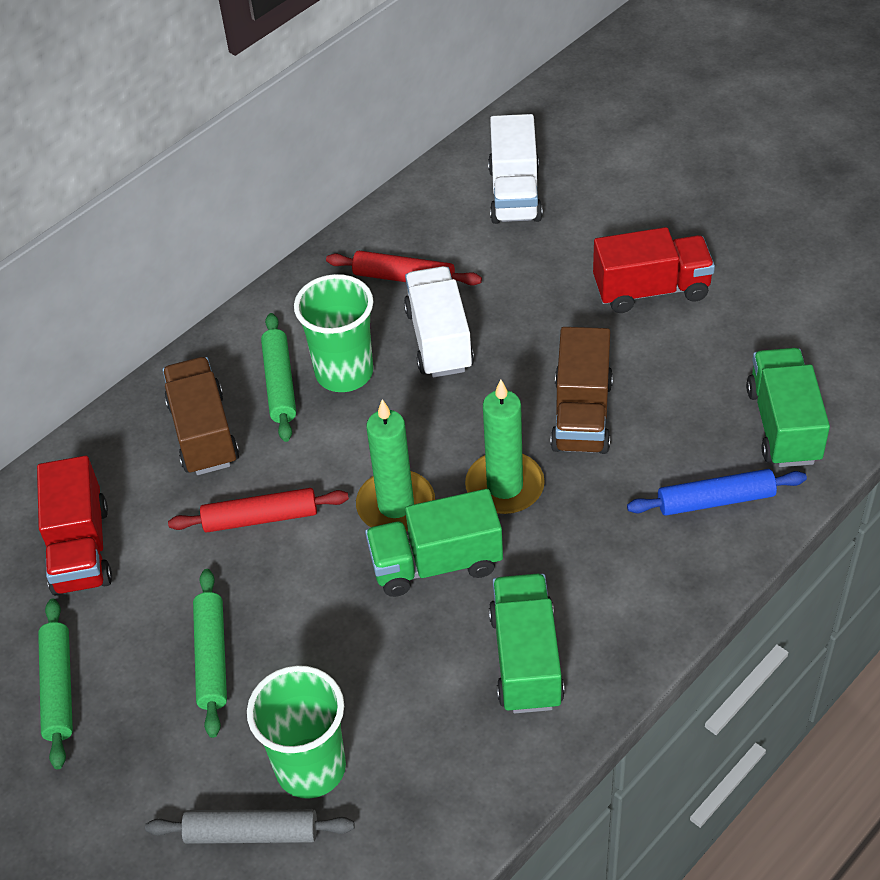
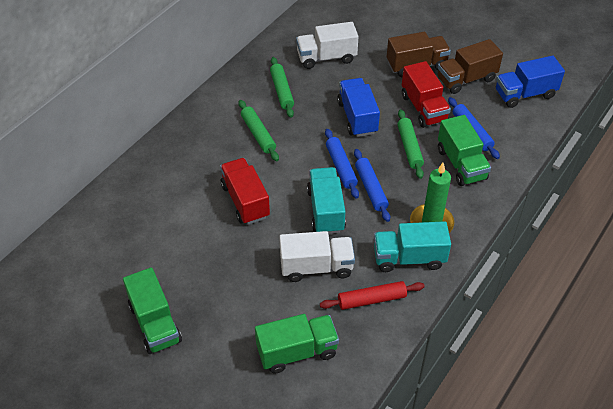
blue rolling pin: 1 -> 3
blue truck: 0 -> 2
green candle: 2 -> 1
green cup: 2 -> 0
grey rolling pin: 1 -> 0
red rolling pin: 2 -> 1
turquoise truck: 0 -> 2

